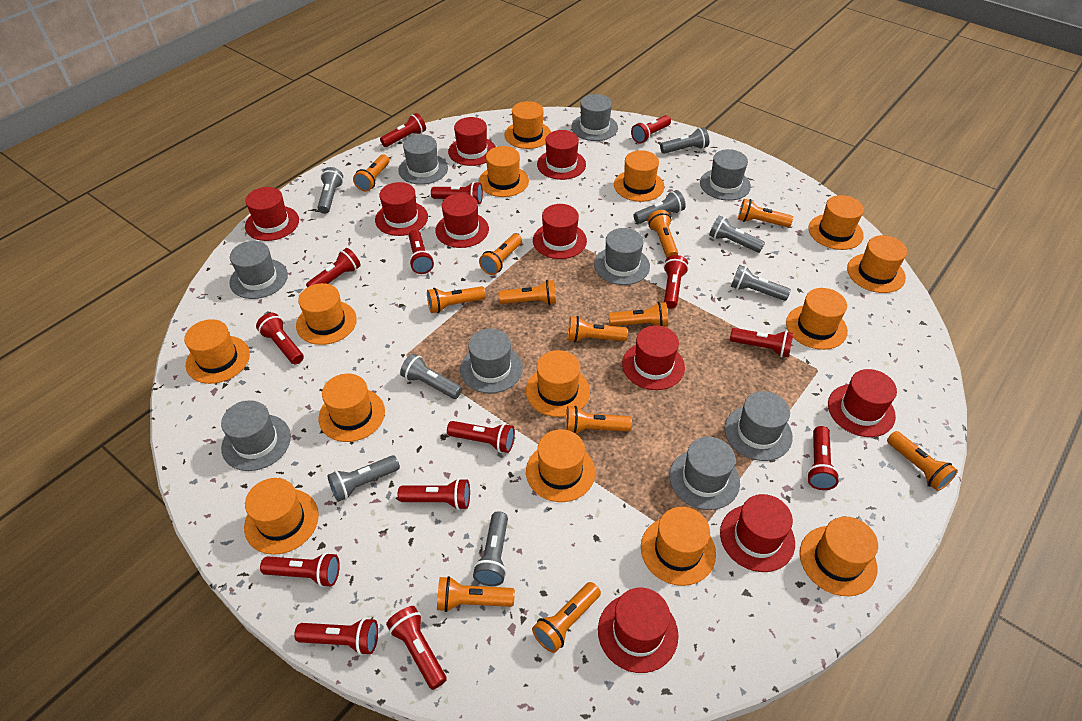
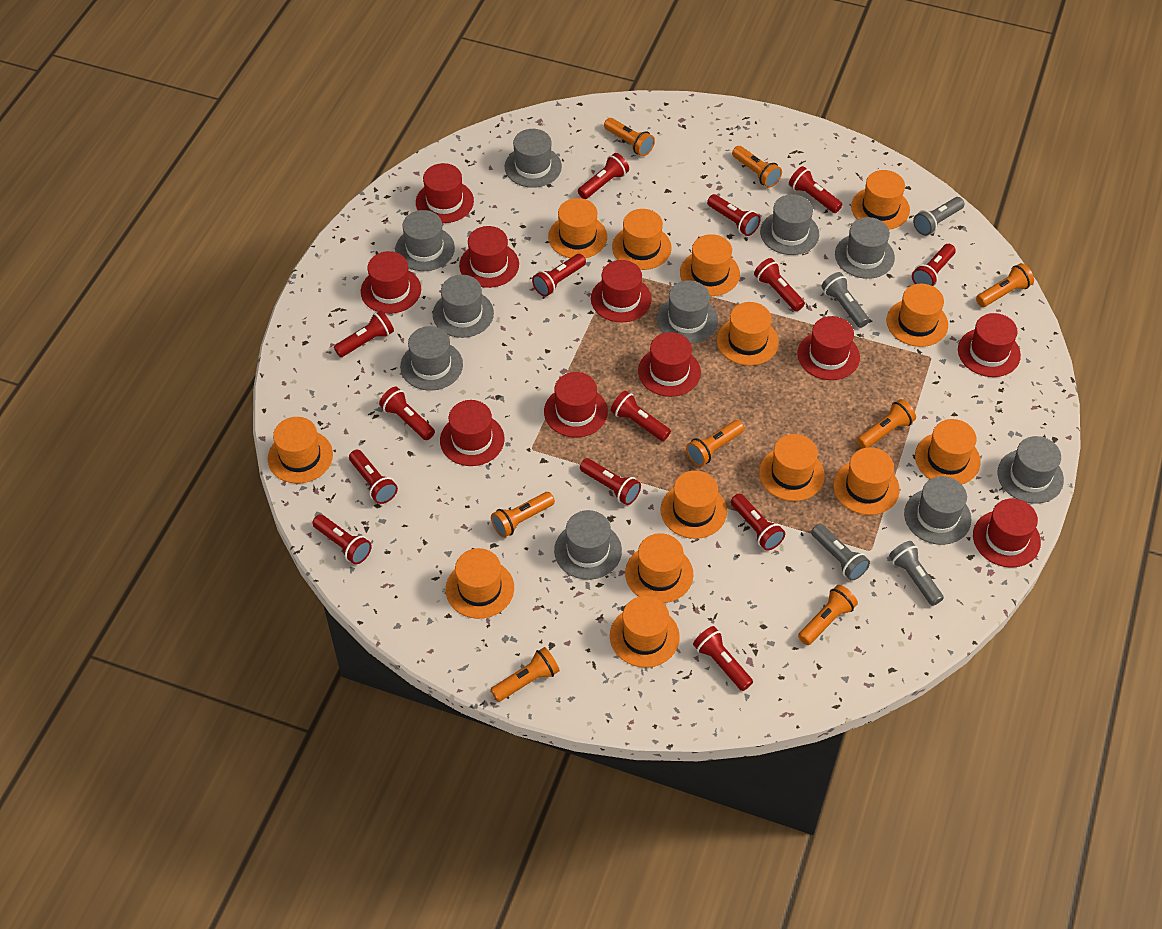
grey flashlight: 8 -> 4
grey hat: 9 -> 10
orange flashlight: 12 -> 8

